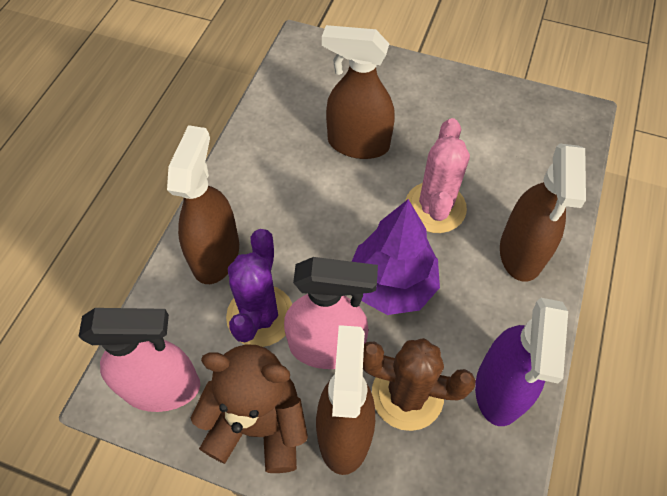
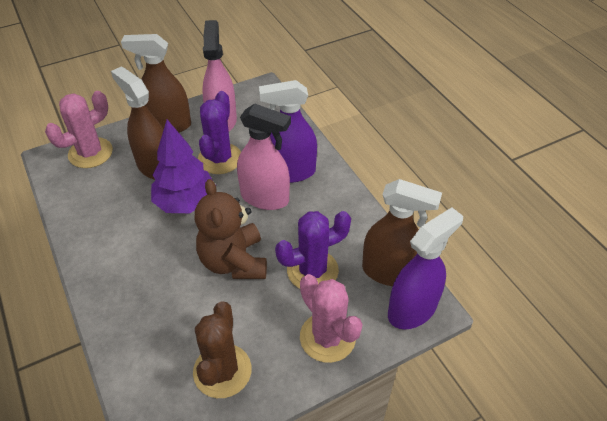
brown spray bottle: 4 -> 3
pink cactus: 1 -> 2
purple cactus: 1 -> 2
purple spray bottle: 1 -> 2

